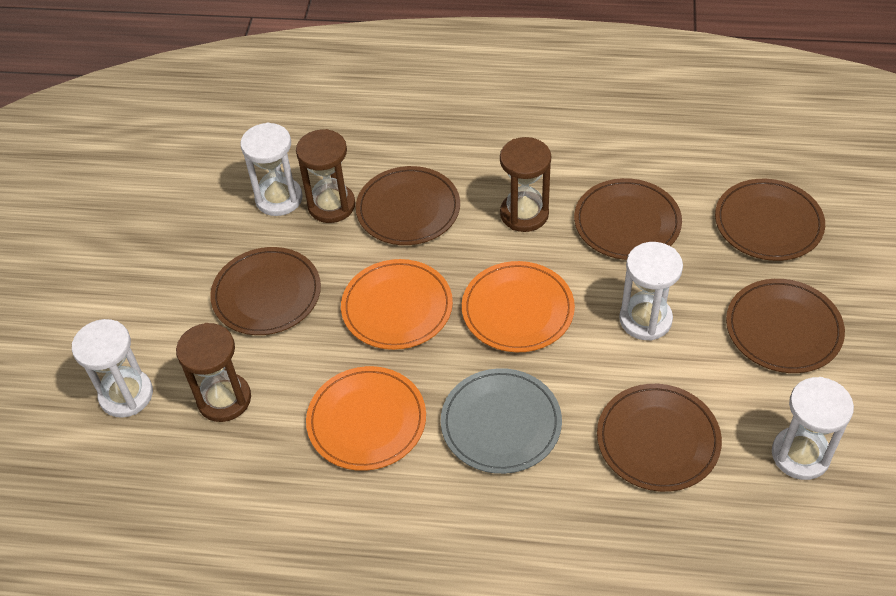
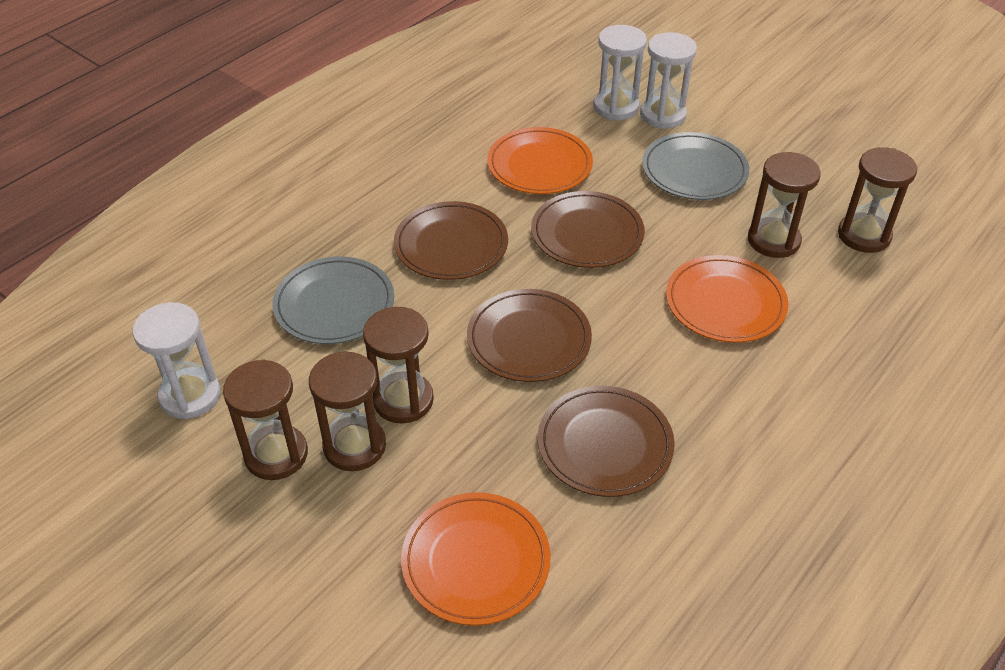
brown hourglass: 3 -> 5
brown plate: 6 -> 4
grey plate: 1 -> 2
white hourglass: 4 -> 3

